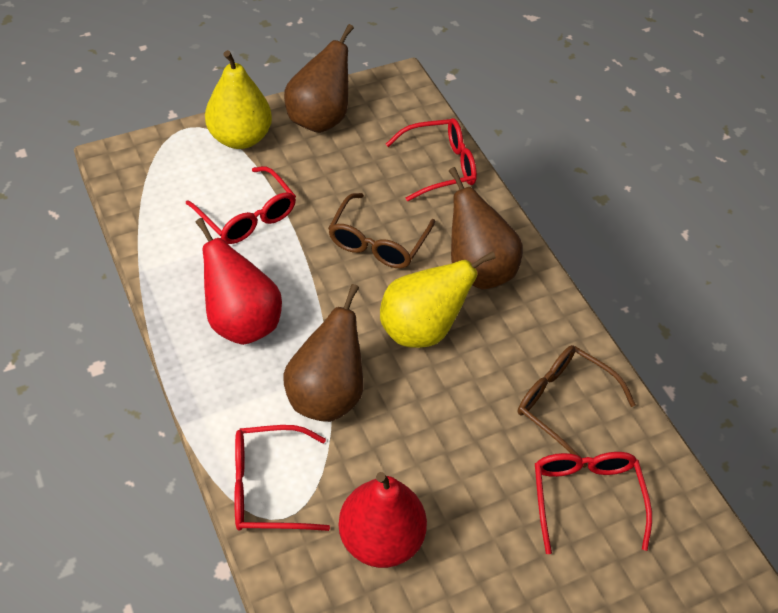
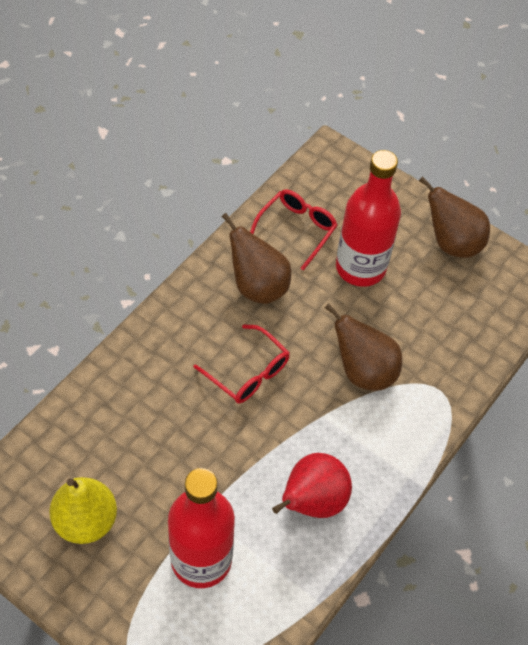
brown glasses: 2 -> 0
red bottle: 0 -> 2
red glasses: 4 -> 2
red pear: 2 -> 1
yellow pear: 2 -> 1

